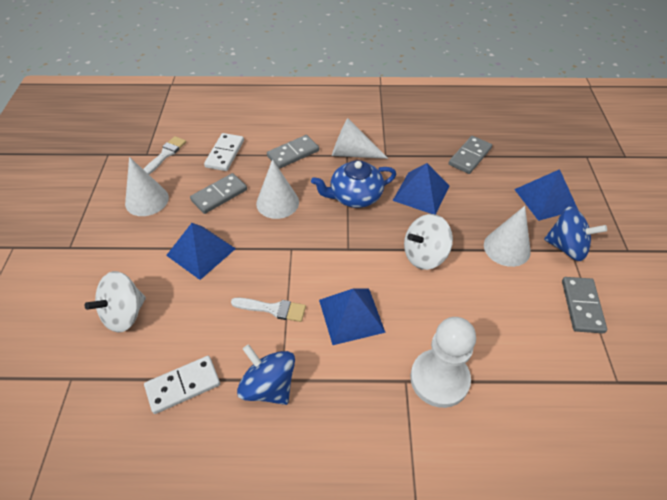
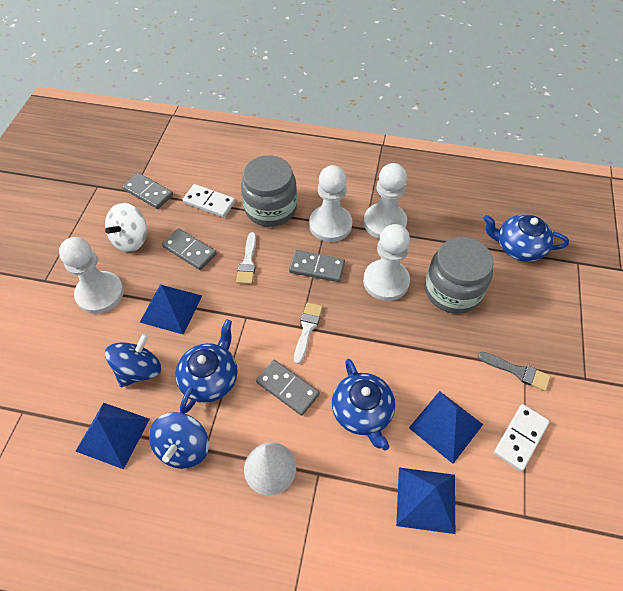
blue teapot: 1 -> 3
grey brush: 0 -> 1
grey jar: 0 -> 2
white cone: 4 -> 1
white pawn: 1 -> 4
white spinning top: 2 -> 1

